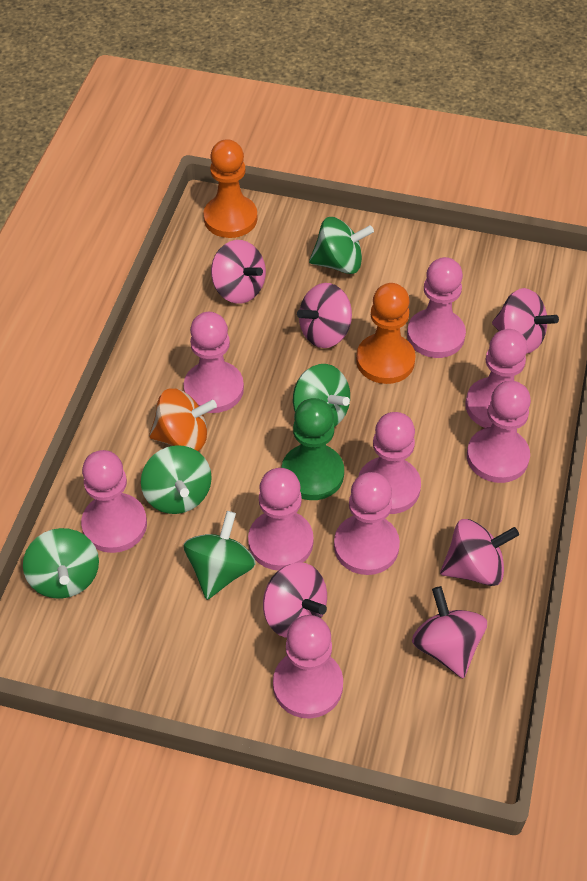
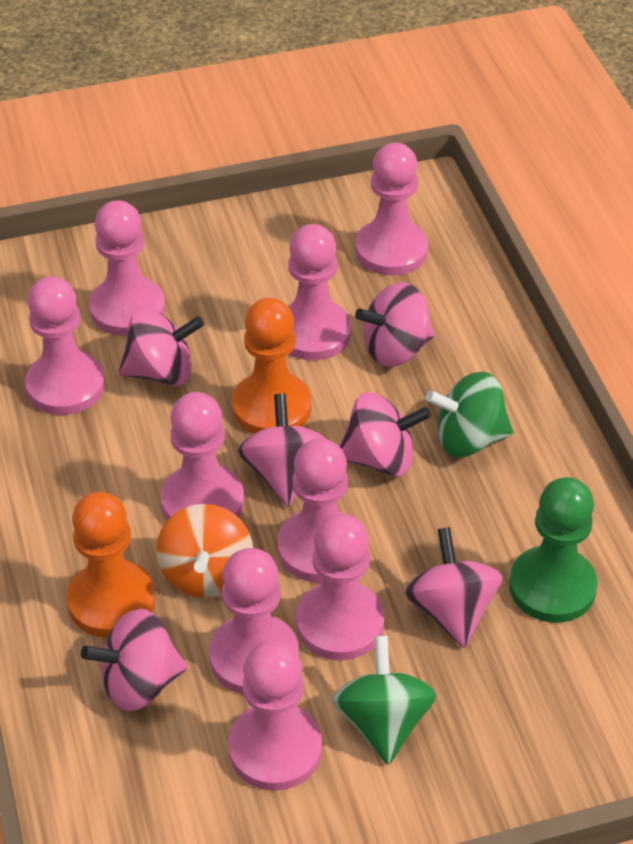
green spinning top: 5 -> 2

